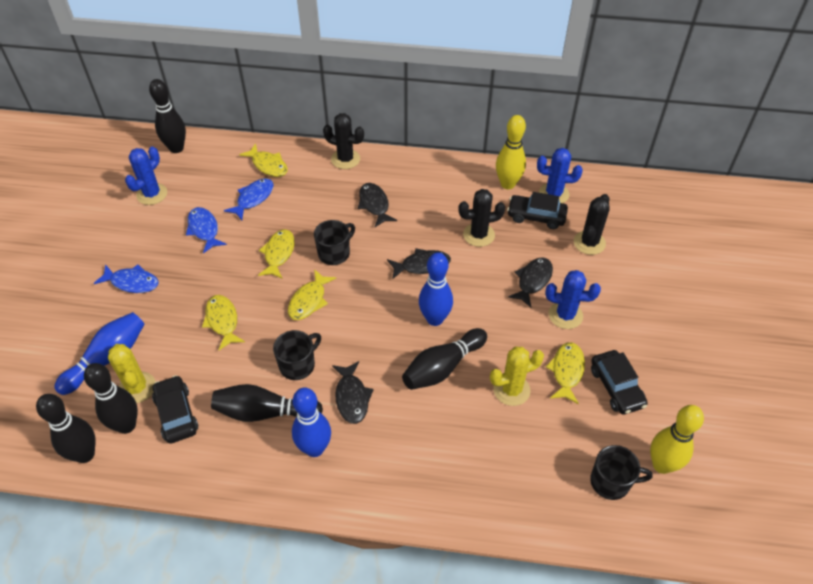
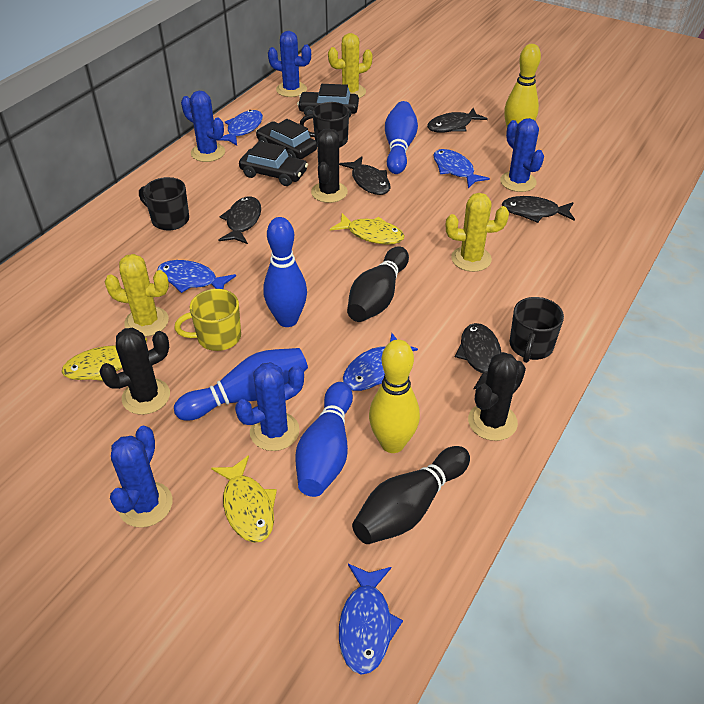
black bowling pin: 5 -> 2
black fish: 4 -> 5
blue bowling pin: 3 -> 4
blue cactus: 3 -> 5
blue fish: 3 -> 5
yellow cactus: 2 -> 3
yellow fish: 5 -> 3
yellow mug: 0 -> 1

